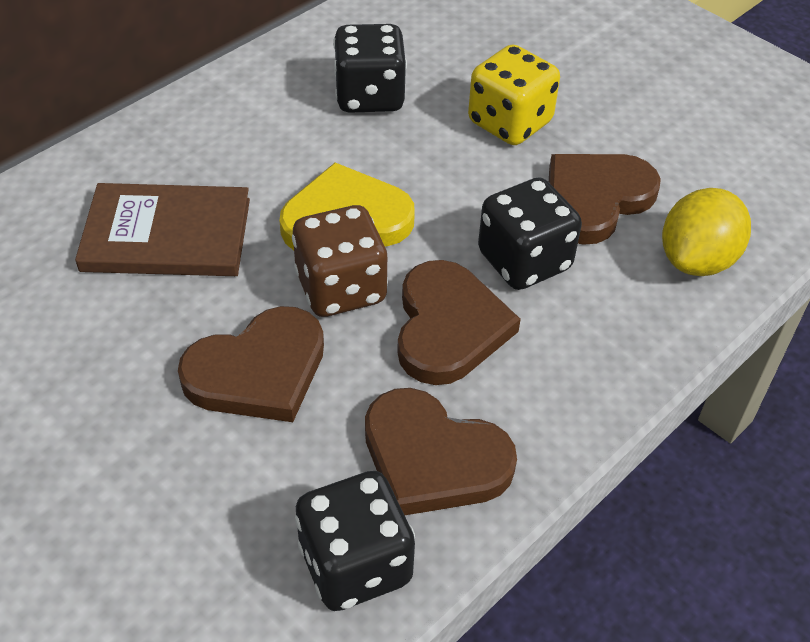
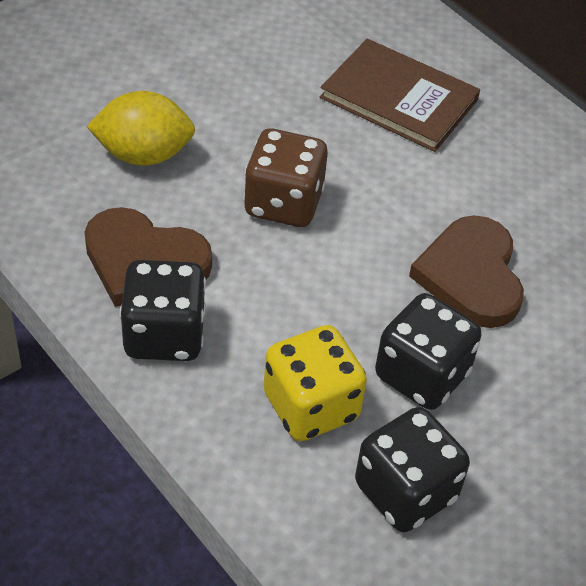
brown heart: 4 -> 2
yellow heart: 1 -> 0

